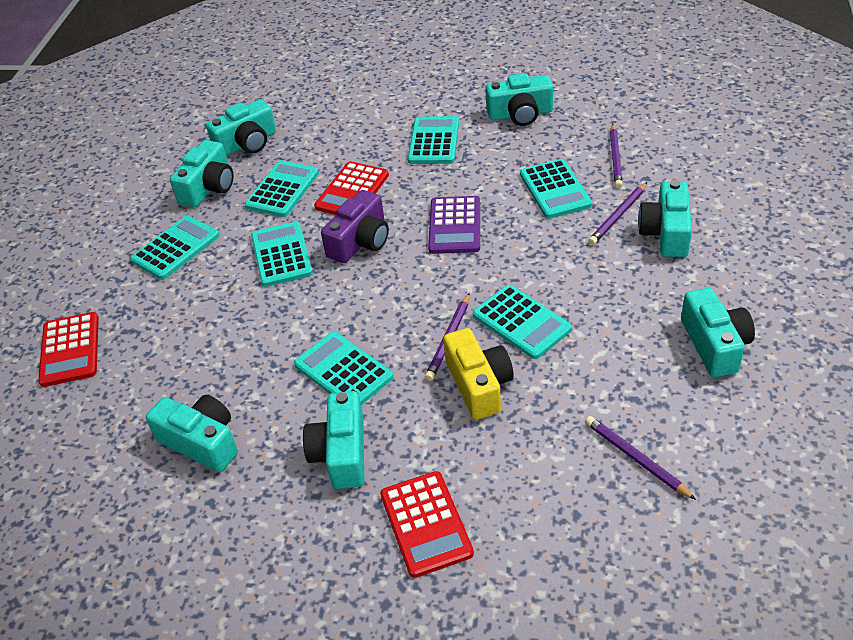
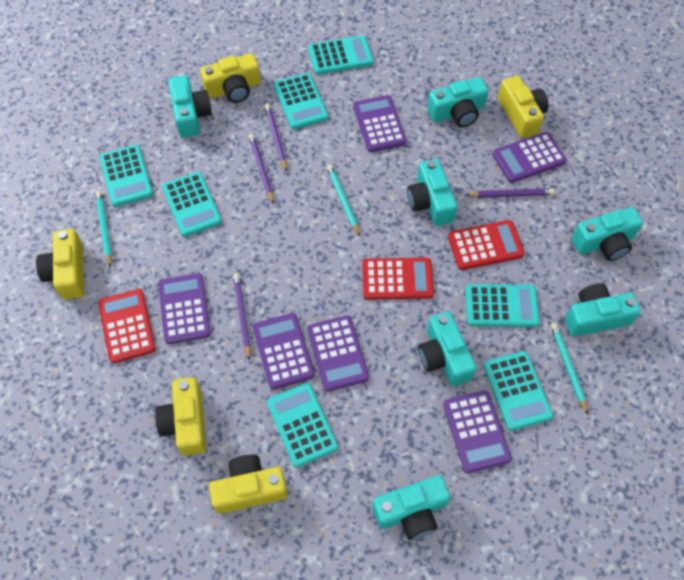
purple calculator: 1 -> 6
purple camera: 1 -> 0
turquoise pencil: 0 -> 3
yellow camera: 1 -> 5

